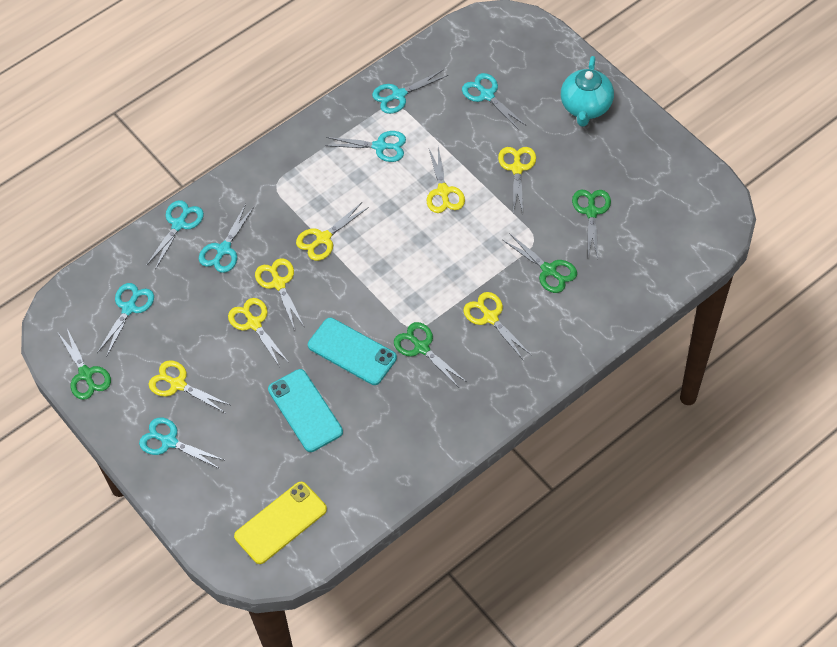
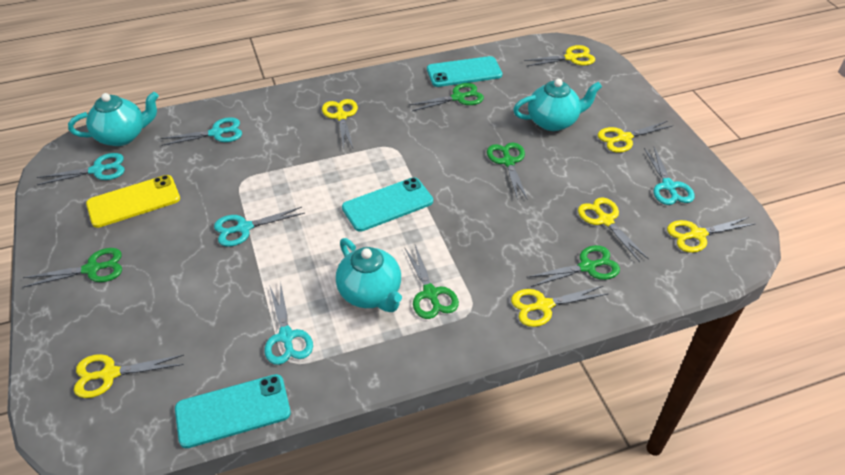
green scissors: 4 -> 5
turquoise phone: 2 -> 3
turquoise scissors: 7 -> 5
turquoise teapot: 1 -> 3

